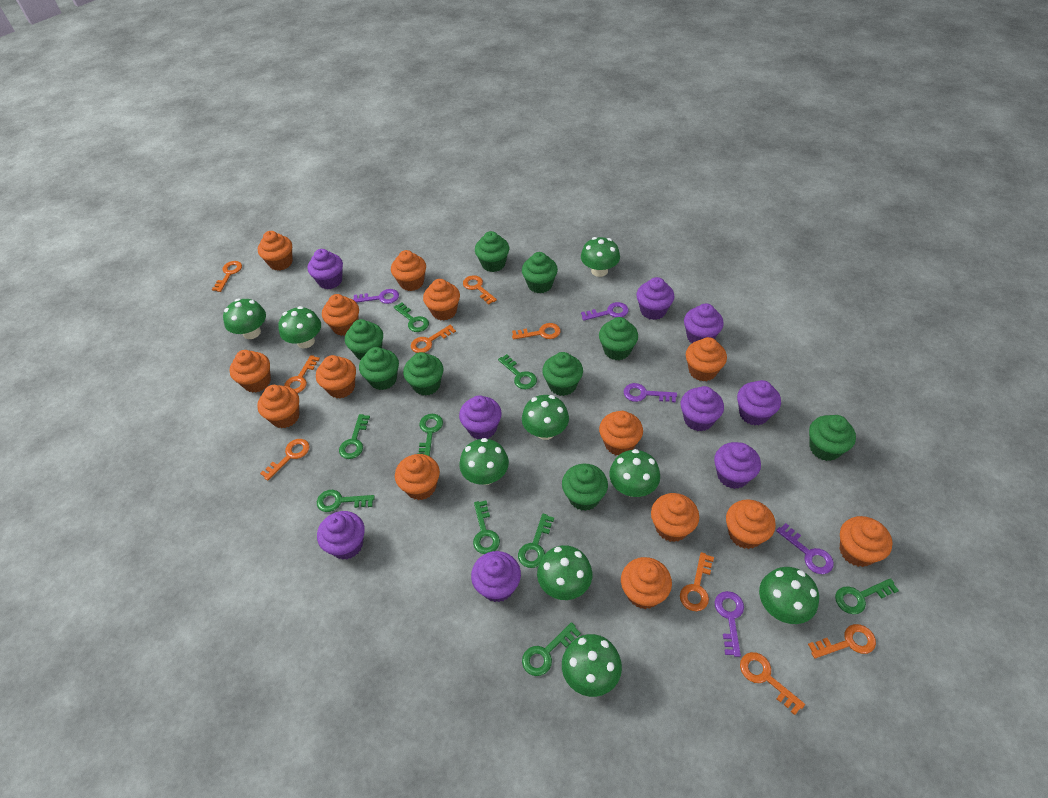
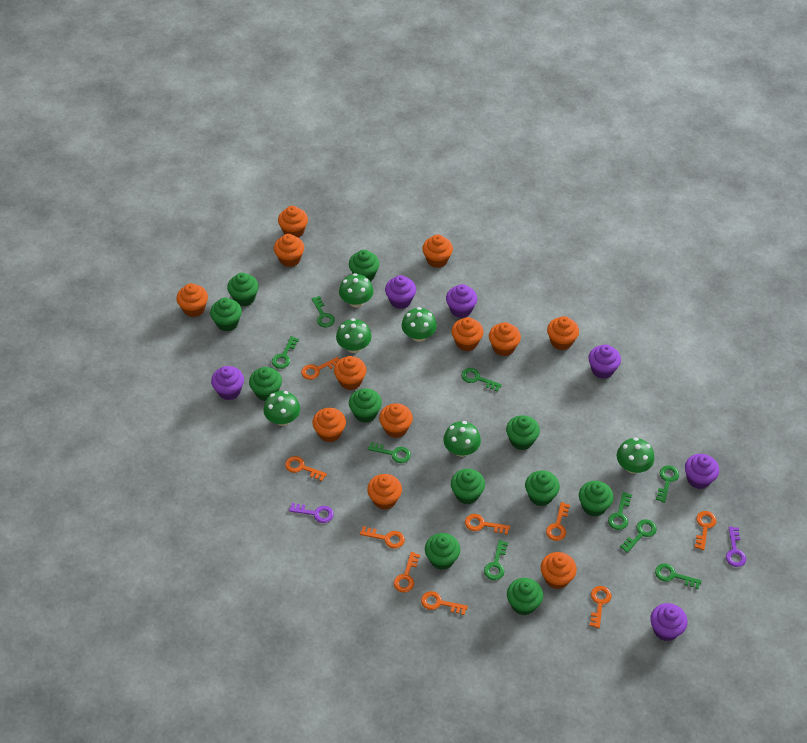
green cupcake: 9 -> 11
green mushroom: 9 -> 6
orange cupcake: 14 -> 12
purple cupcake: 9 -> 6
purple key: 5 -> 2

